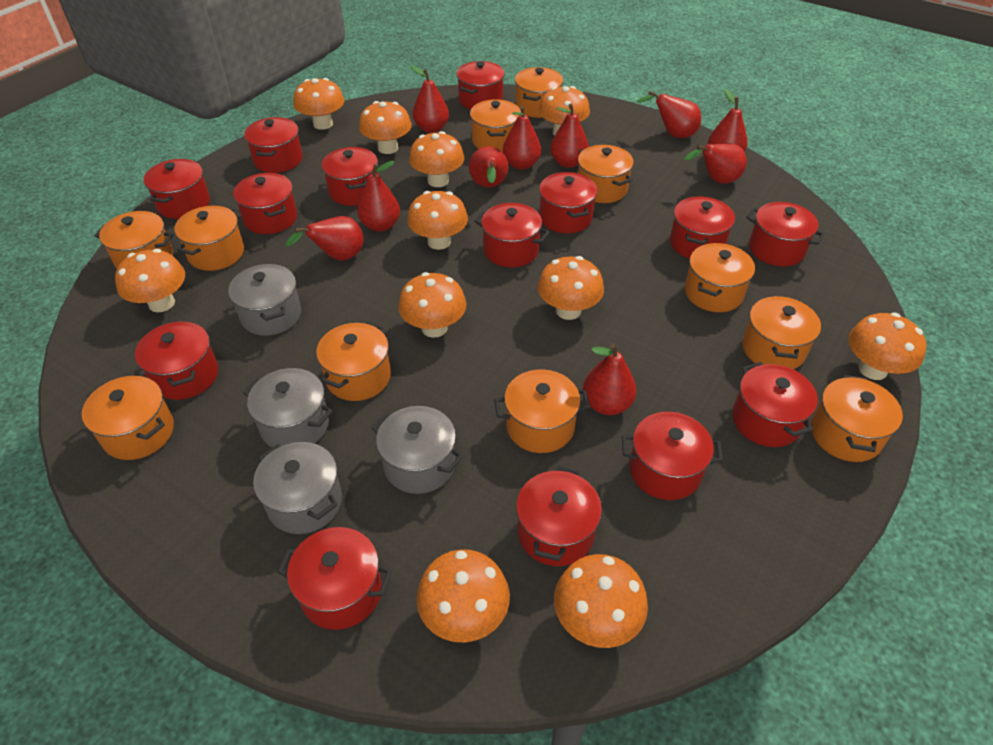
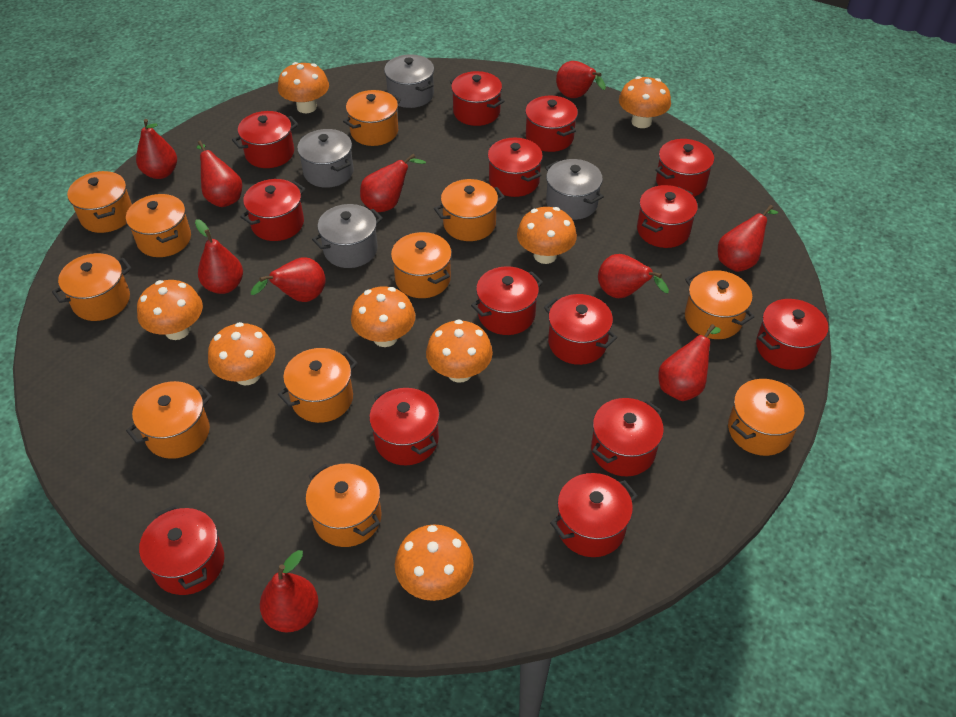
orange mushroom: 11 -> 8

